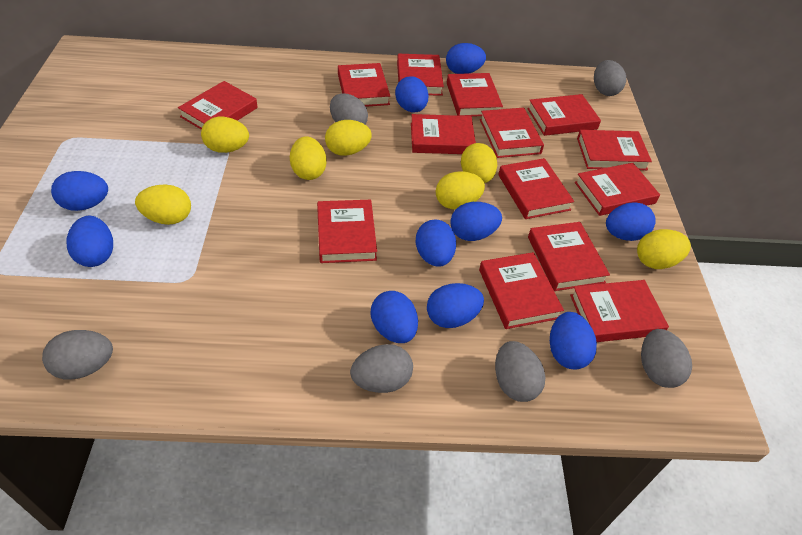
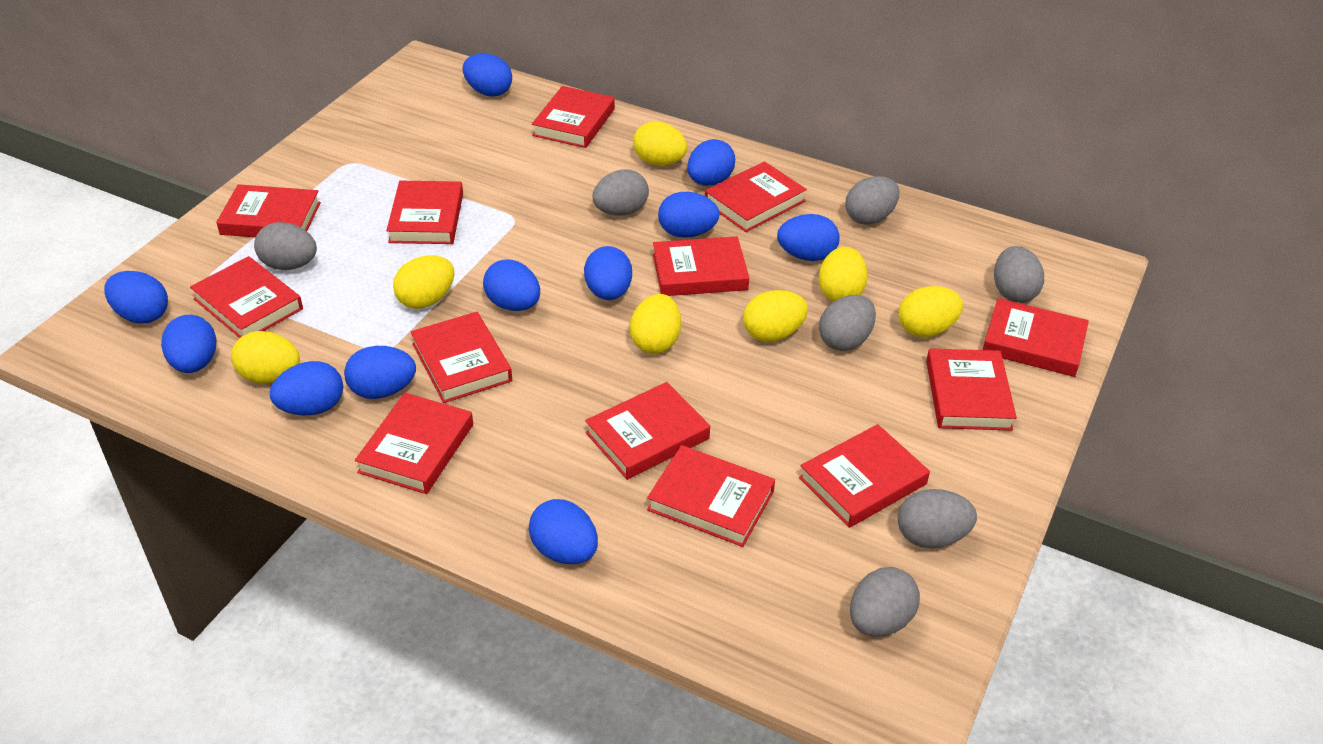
blue egg: 10 -> 11
grey egg: 6 -> 7
red book: 14 -> 13

